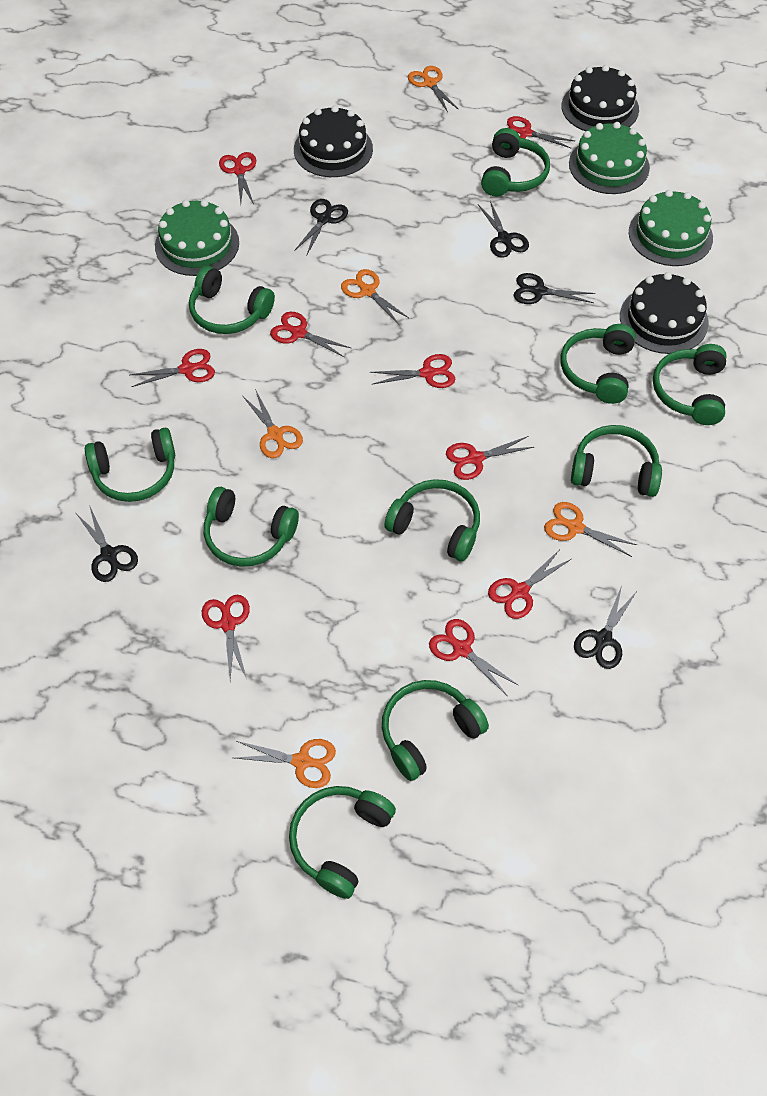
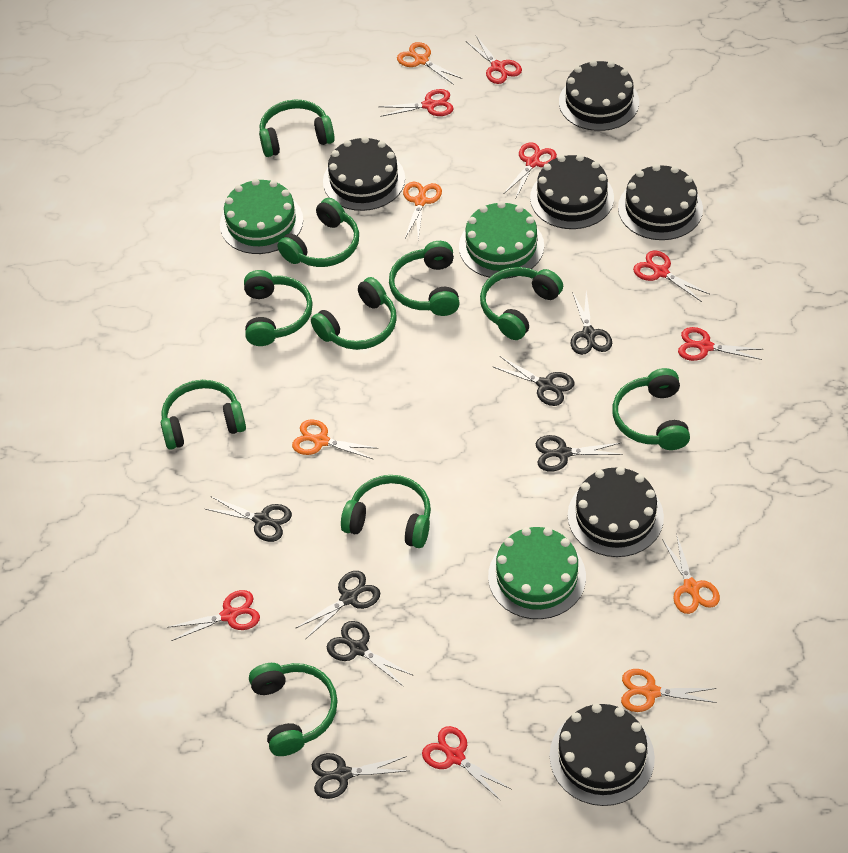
black cake: 3 -> 6
black scissors: 5 -> 7
red scissors: 9 -> 7

